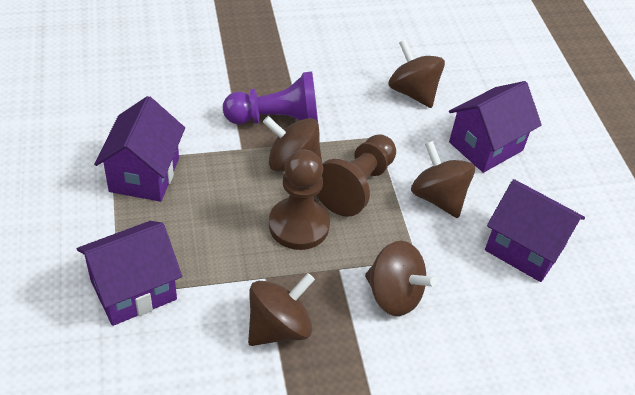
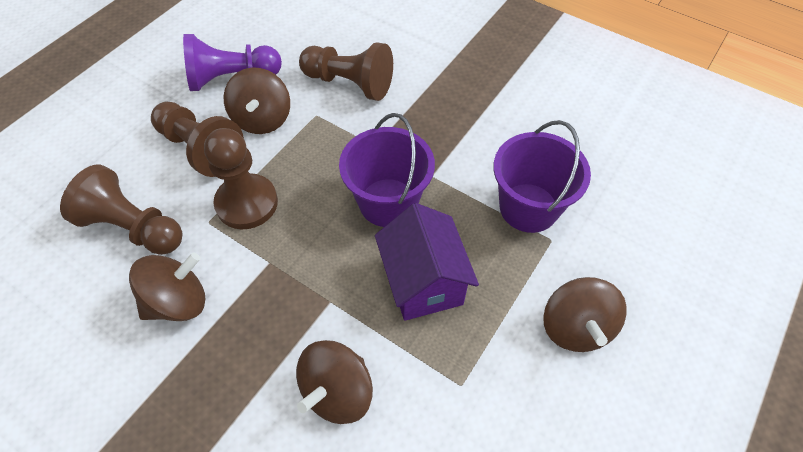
brown pawn: 2 -> 4
brown spinning top: 5 -> 4
purple bucket: 0 -> 2
purple house: 4 -> 1

